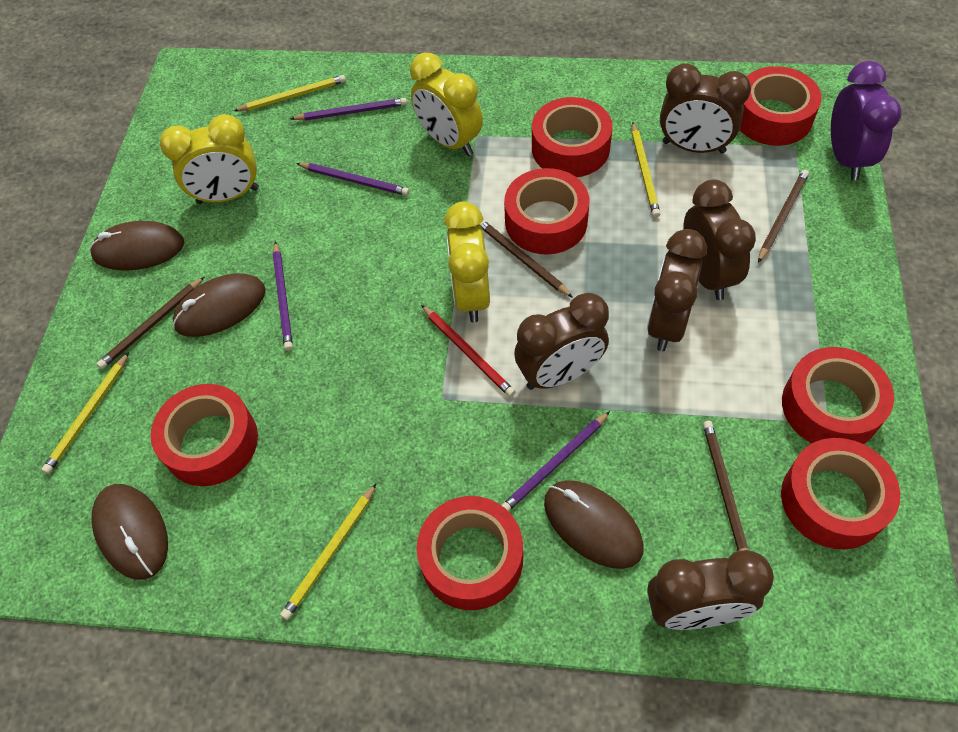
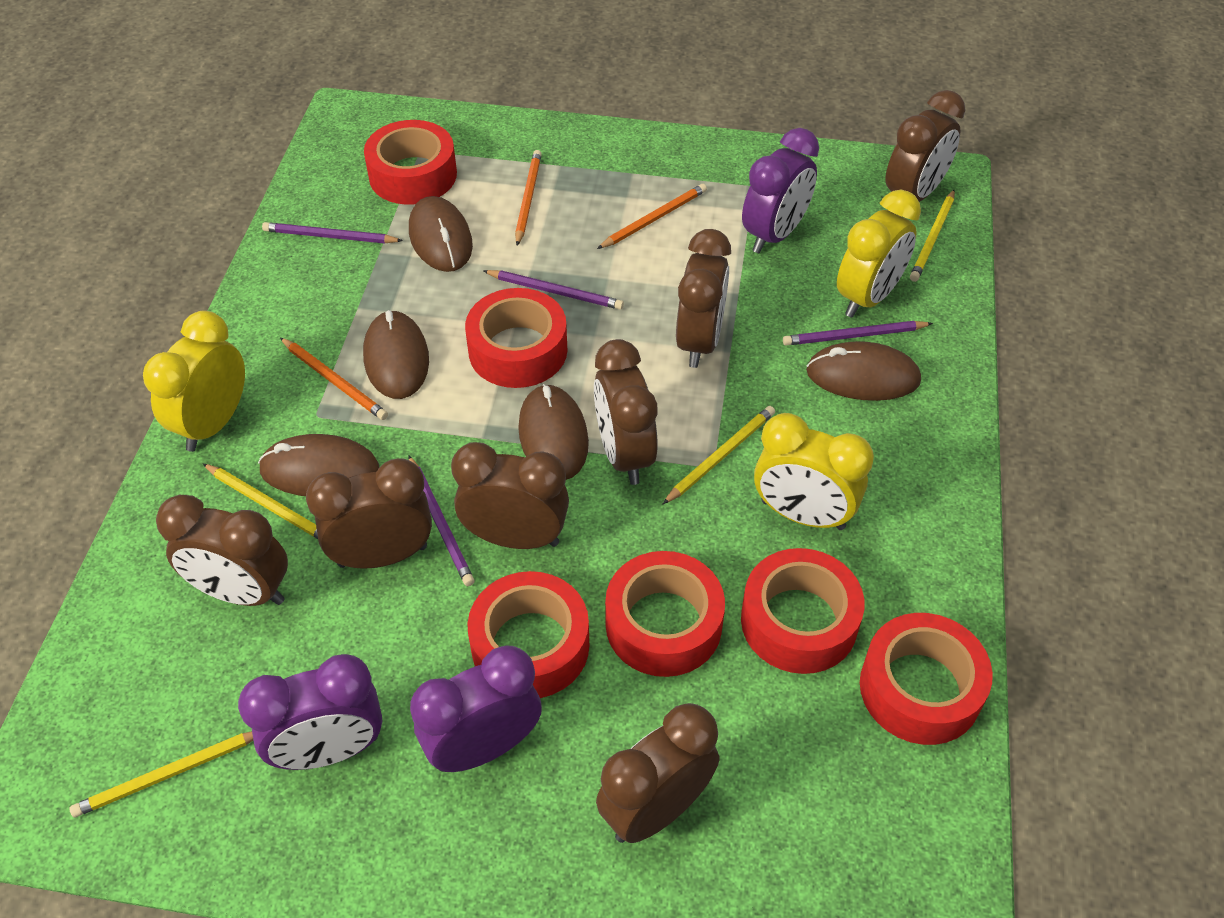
brown clock: 5 -> 7
brown mouse: 4 -> 5
brown pencil: 4 -> 0
orange pencil: 0 -> 3
purple clock: 1 -> 3
red pencil: 1 -> 0
red tape: 7 -> 6

